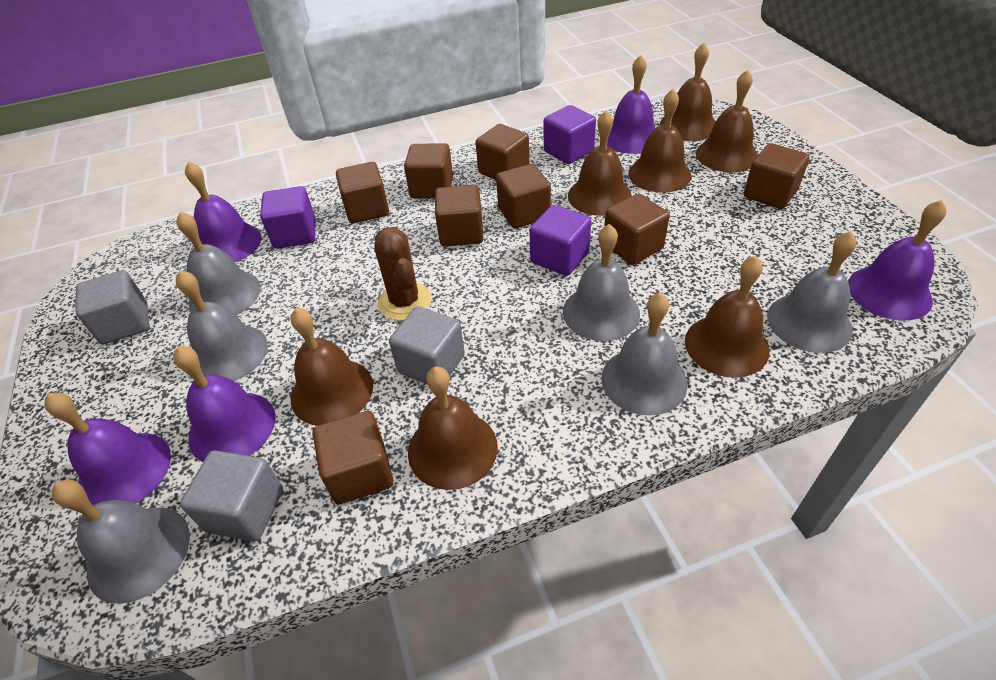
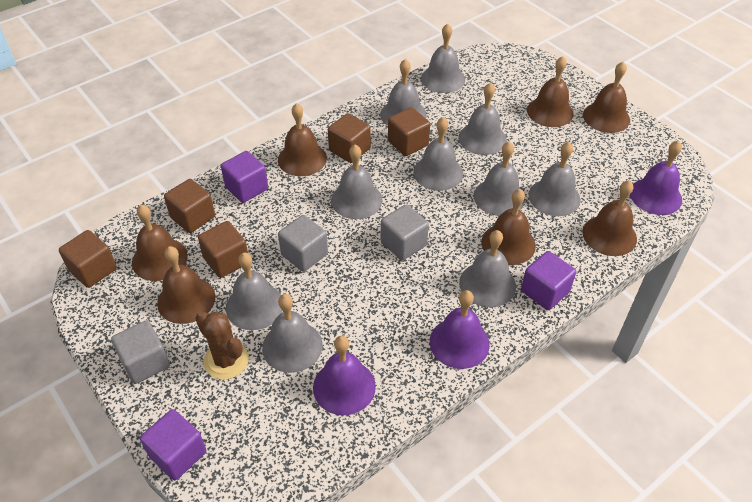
brown cube: 8 -> 5
grey bell: 6 -> 10
purple bell: 5 -> 3

